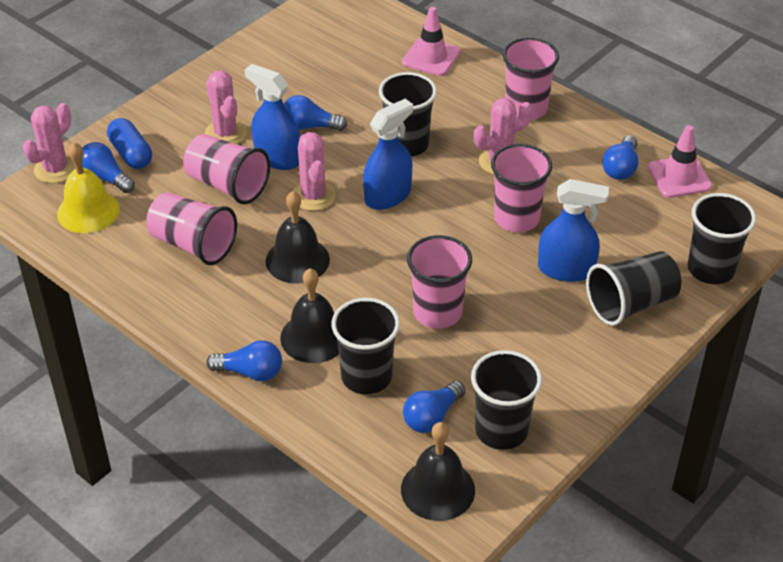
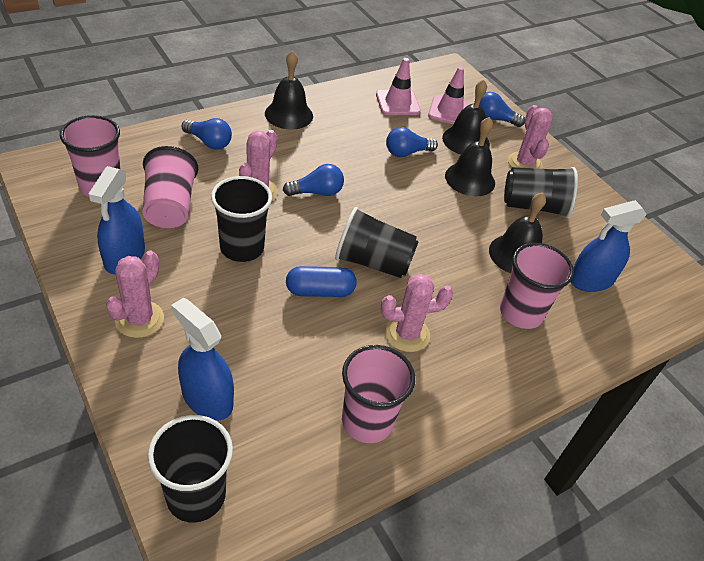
black bell: 3 -> 4
black cup: 5 -> 4
blue light bulb: 5 -> 4
pink cup: 5 -> 4
yellow bell: 1 -> 0

